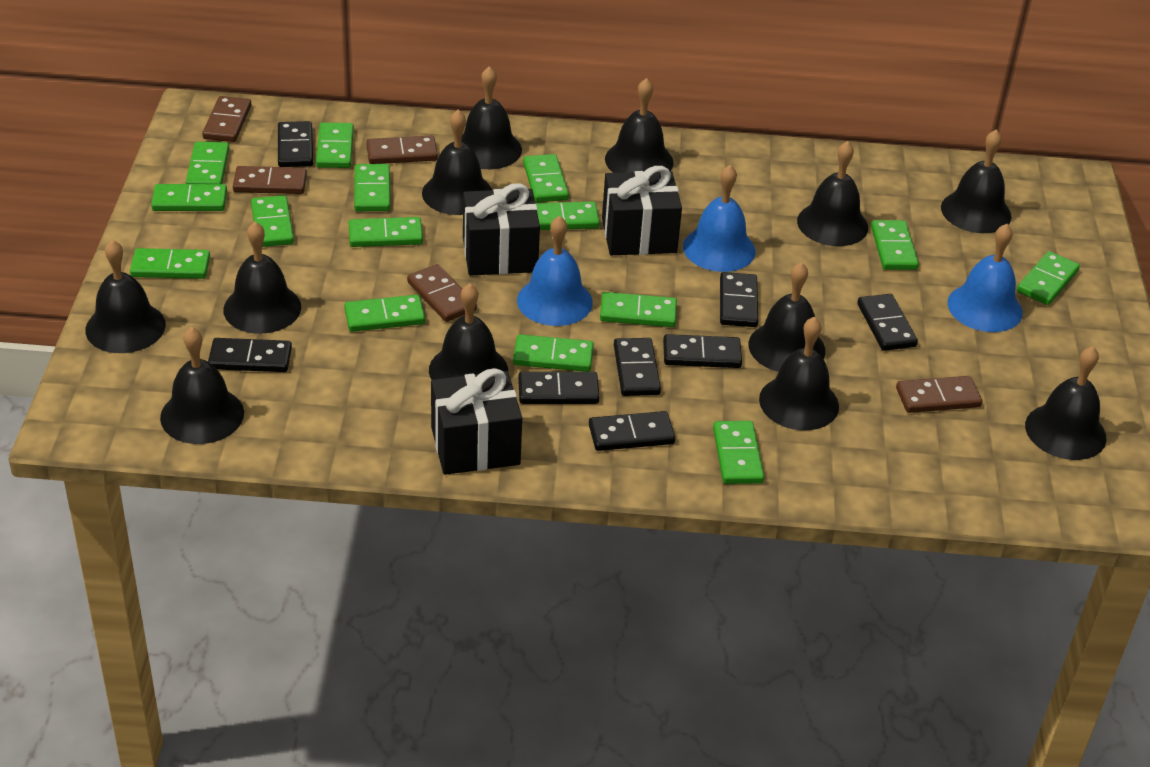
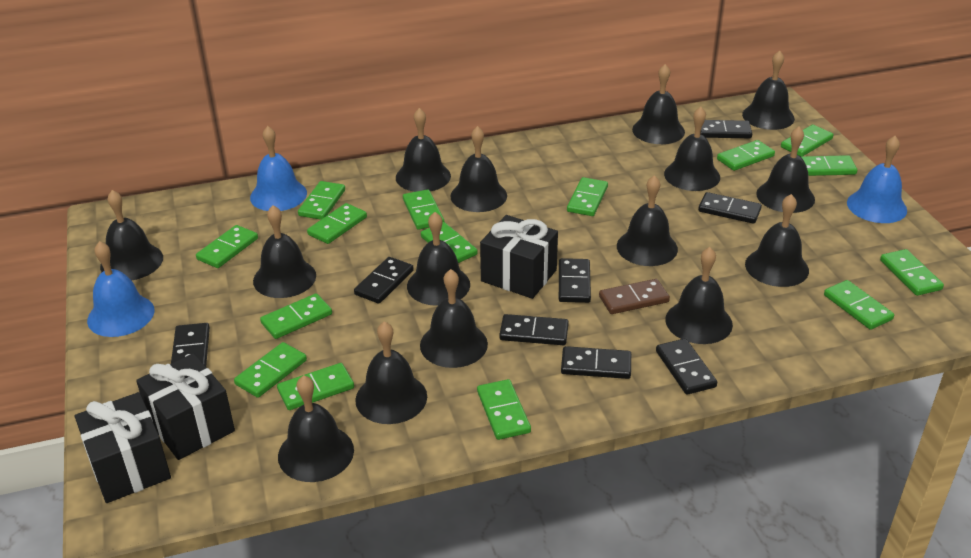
black bell: 12 -> 15
brown domino: 5 -> 1

